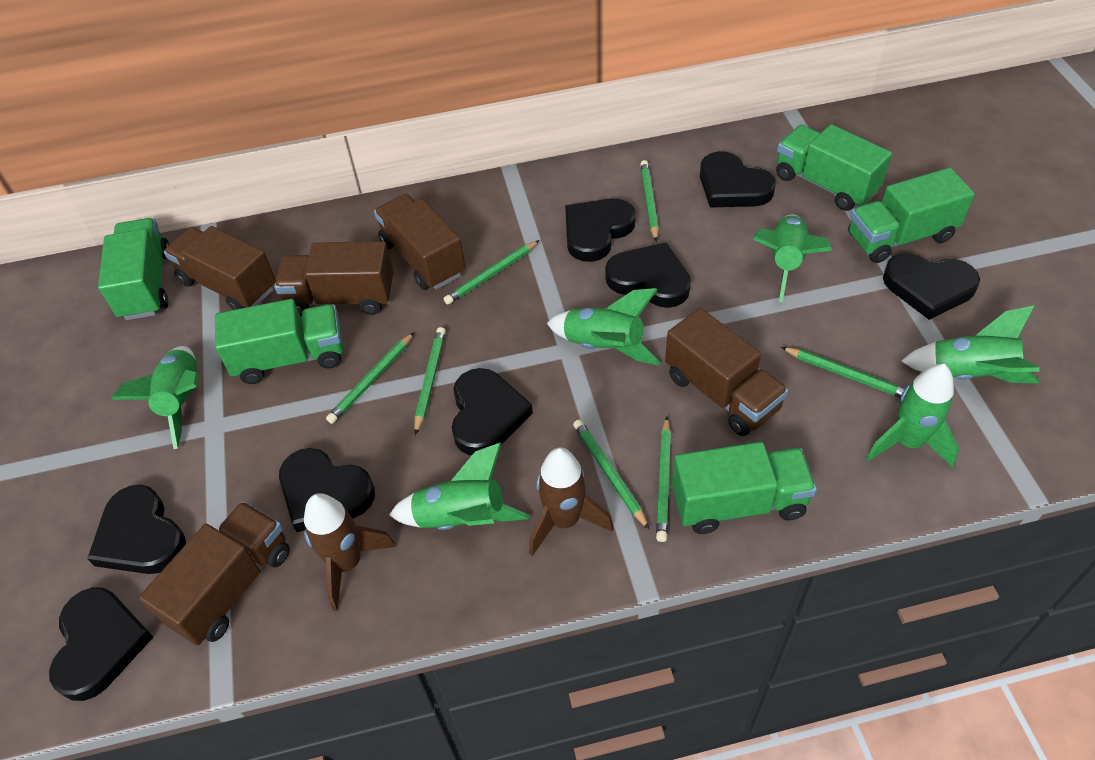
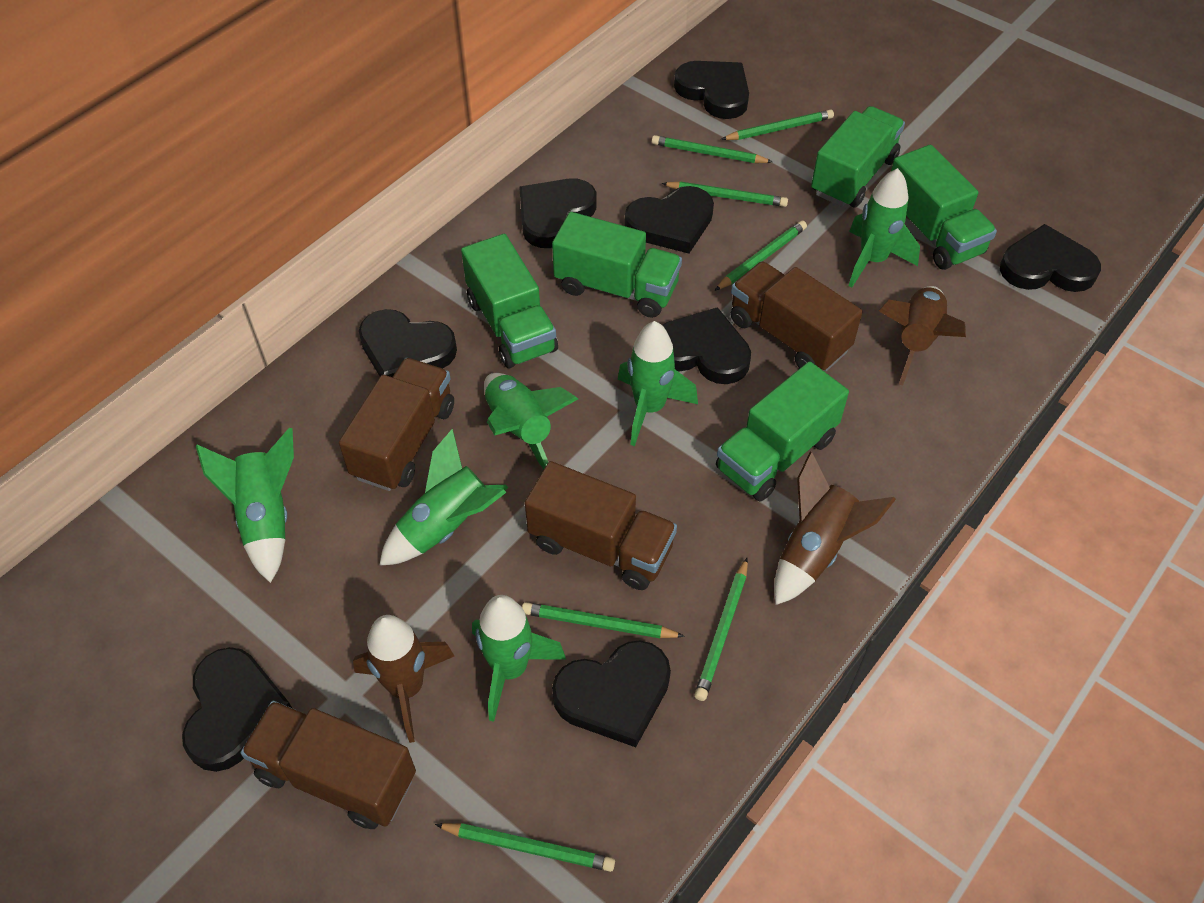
brown rocket: 2 -> 3
brown truck: 5 -> 4

